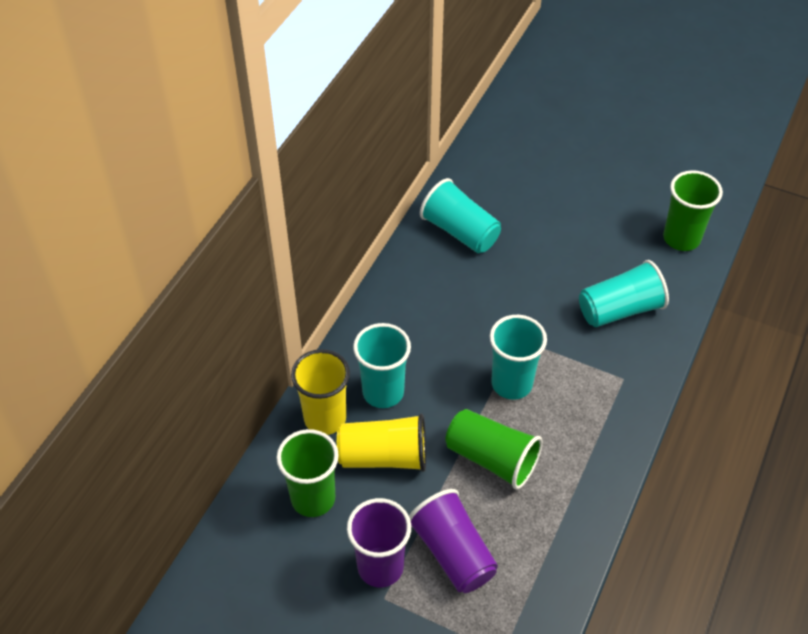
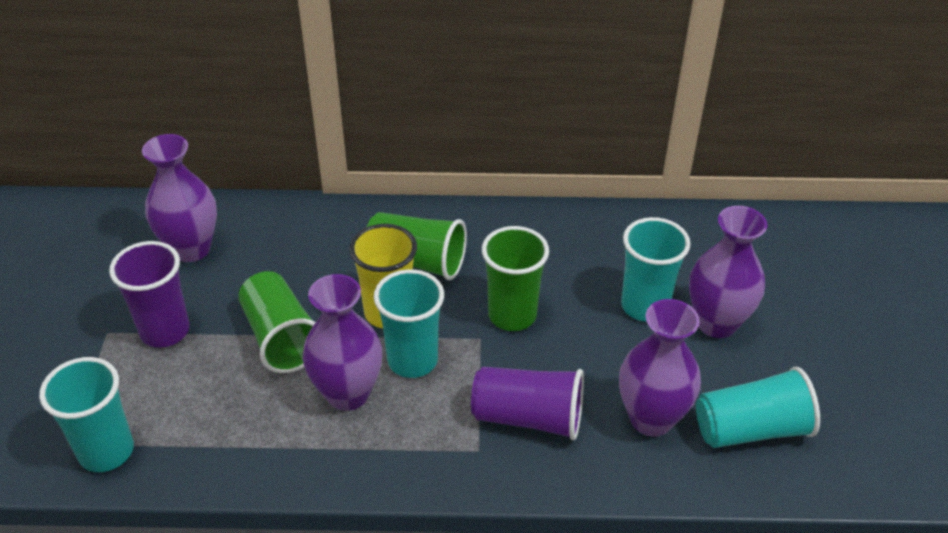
purple vase: 0 -> 4
yellow cup: 2 -> 1

